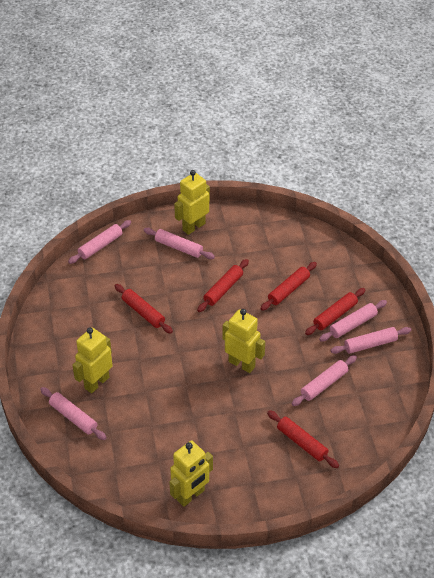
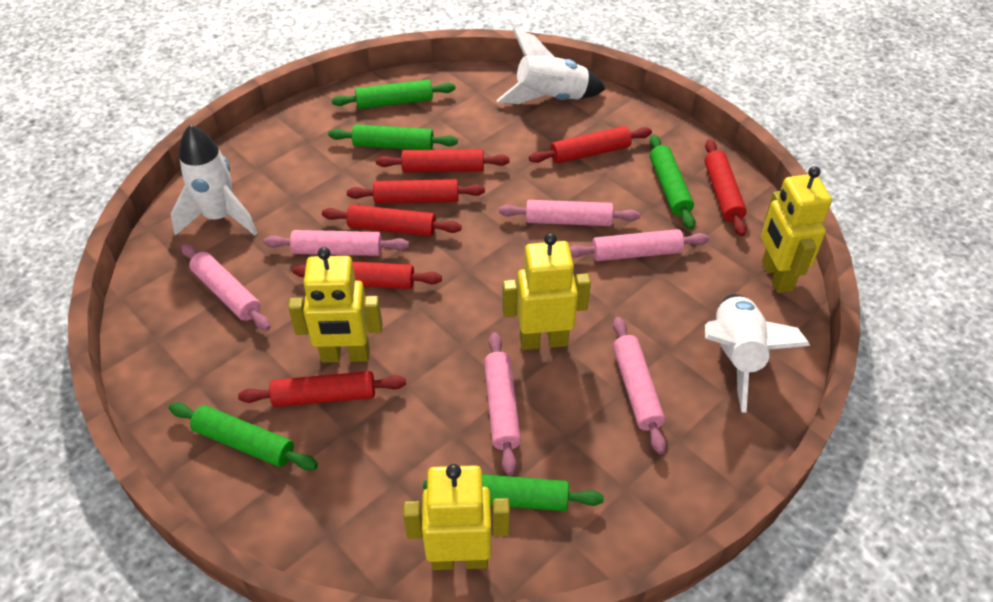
green rolling pin: 0 -> 5
red rolling pin: 5 -> 7
white rocket: 0 -> 3

